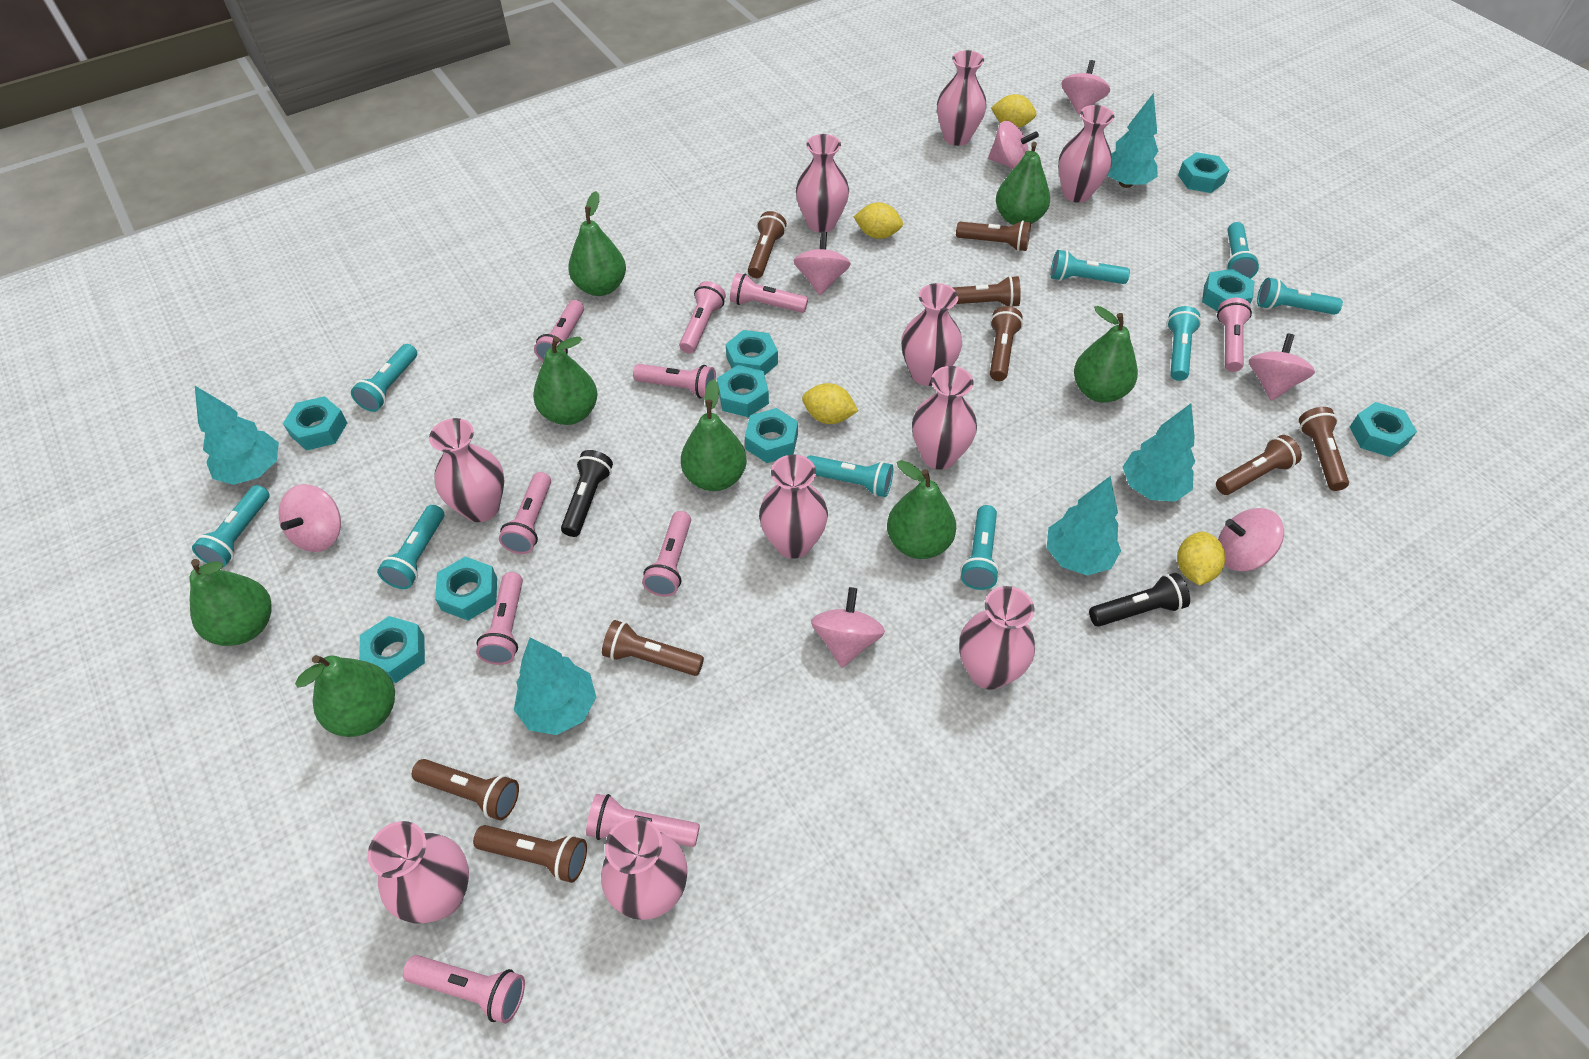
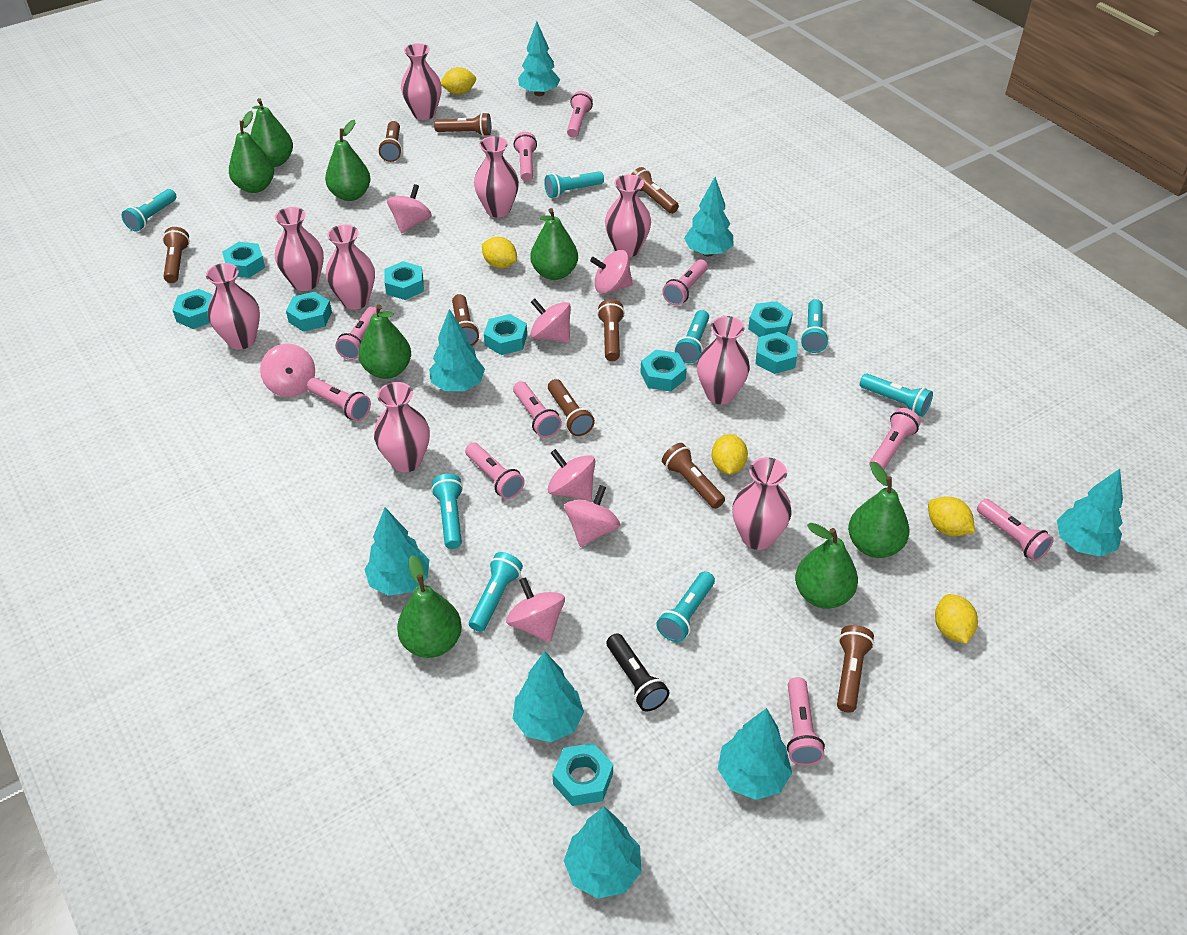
black flashlight: 2 -> 1
pink vase: 10 -> 9
turquoise flashlight: 9 -> 8
turquoise tree: 5 -> 8
yellow lemon: 4 -> 5

